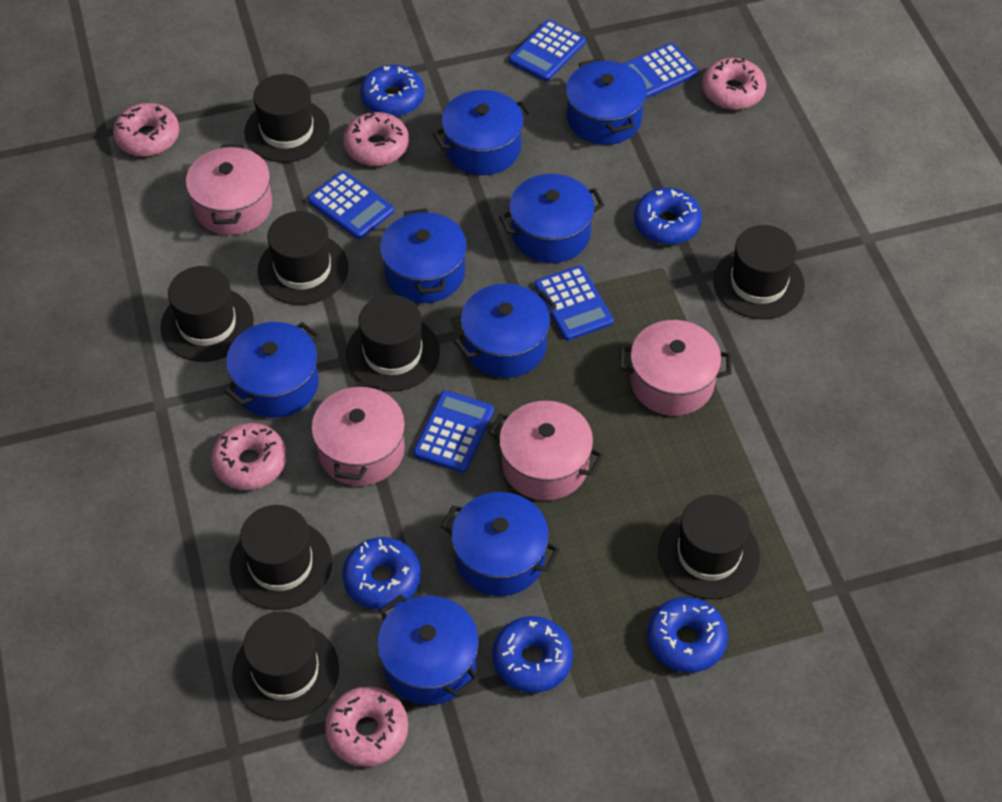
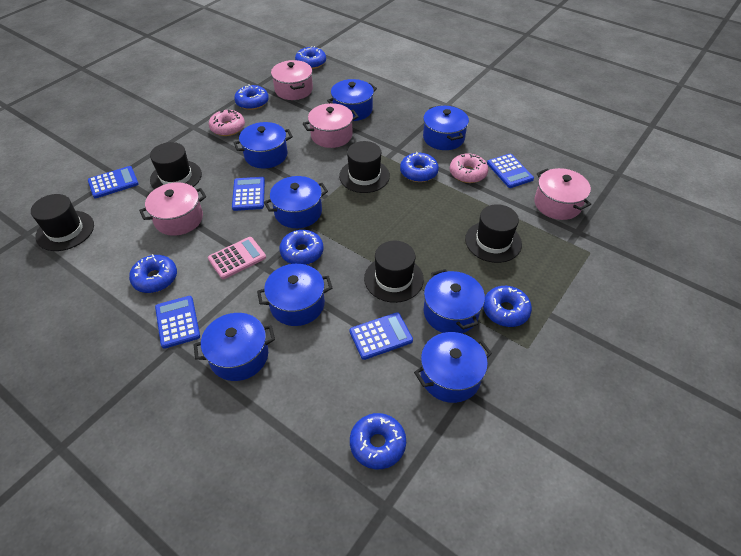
black hat: 8 -> 5
blue donut: 5 -> 7
pink calculator: 0 -> 1
pink donut: 5 -> 2

